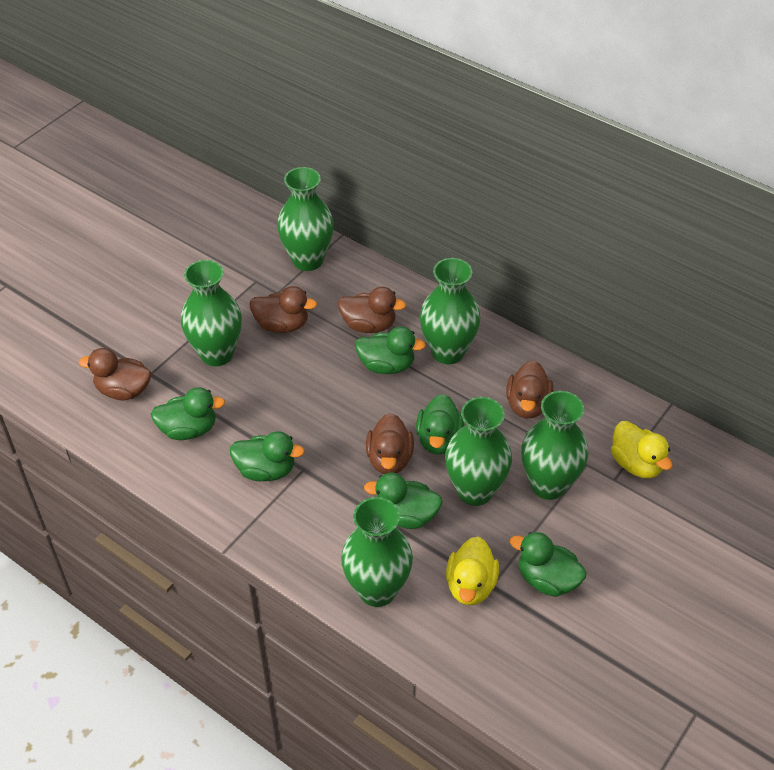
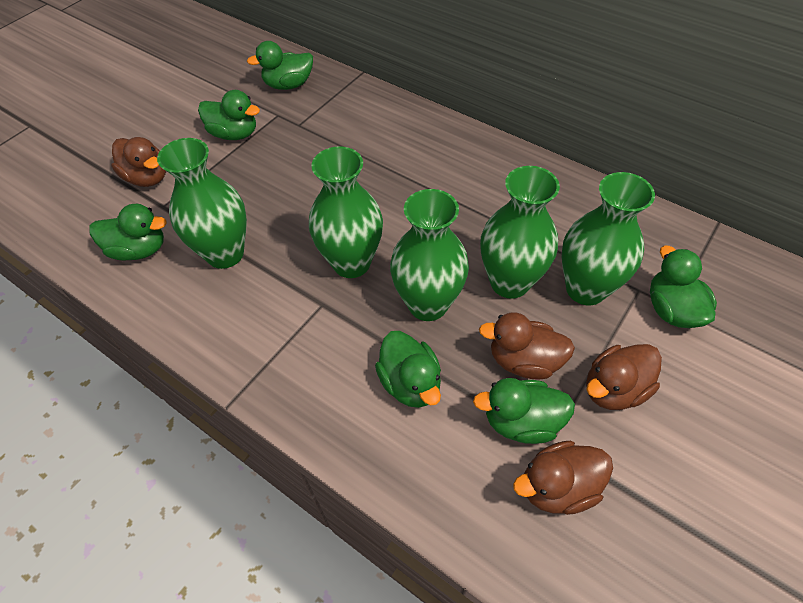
brown duck: 5 -> 4
green vase: 6 -> 5
yellow duck: 2 -> 0

